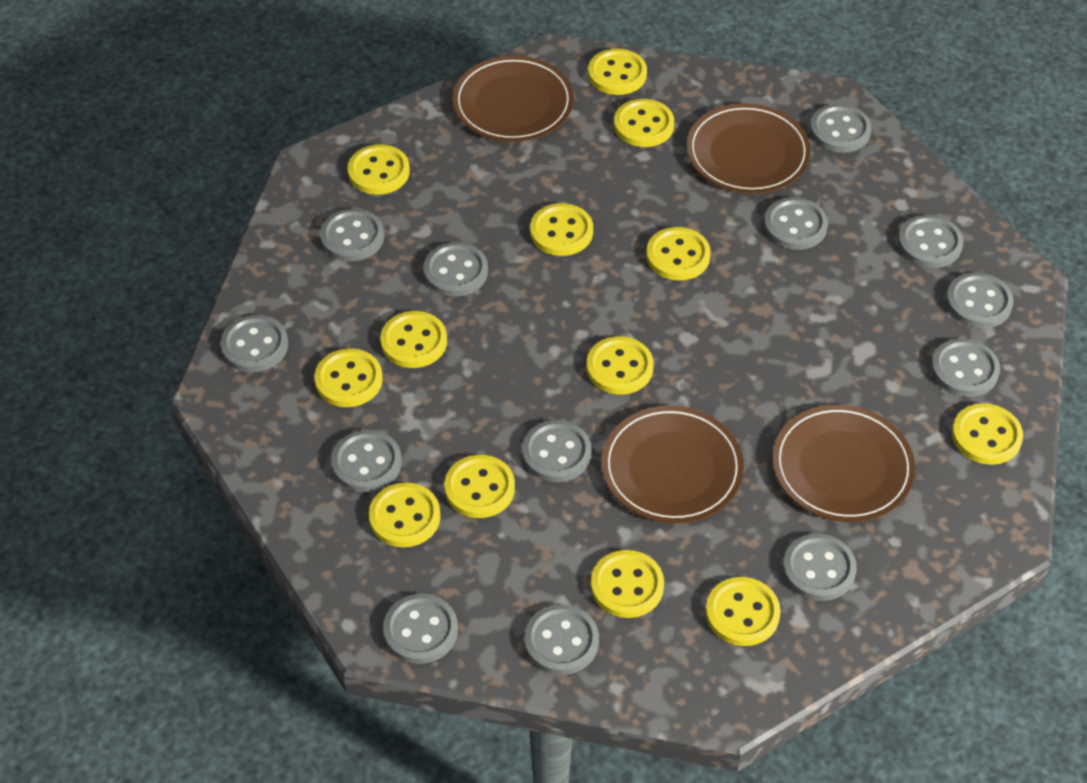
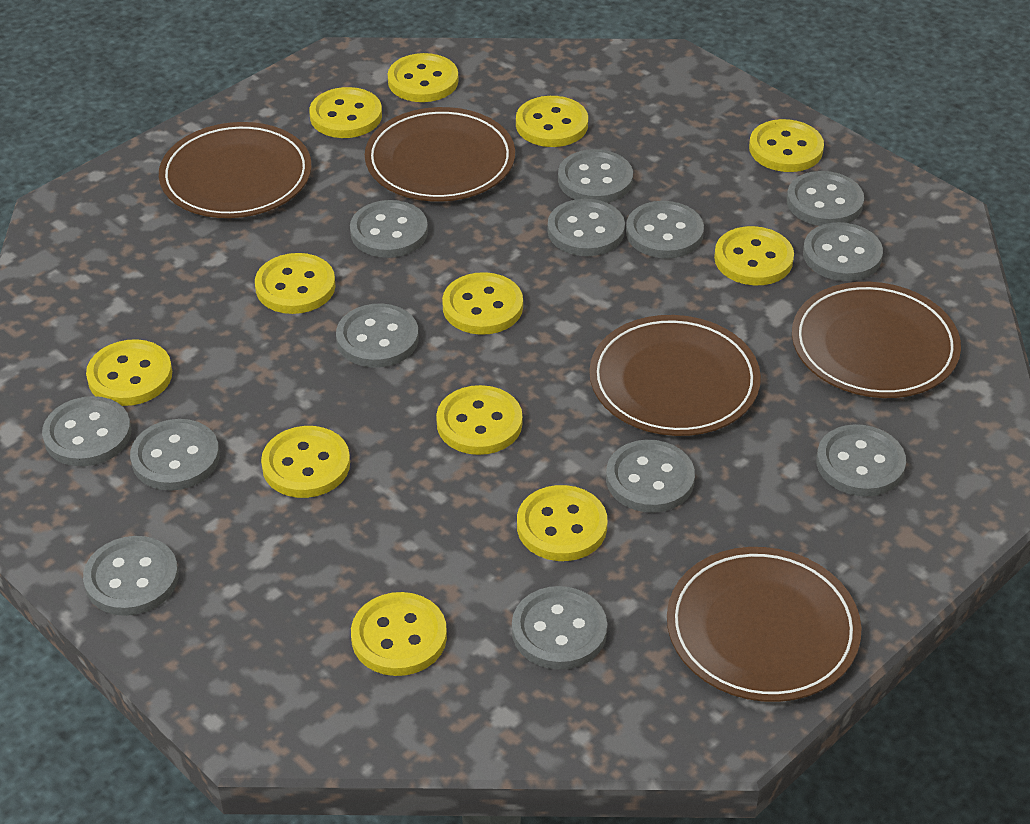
brown plate: 4 -> 5
yellow button: 13 -> 12

